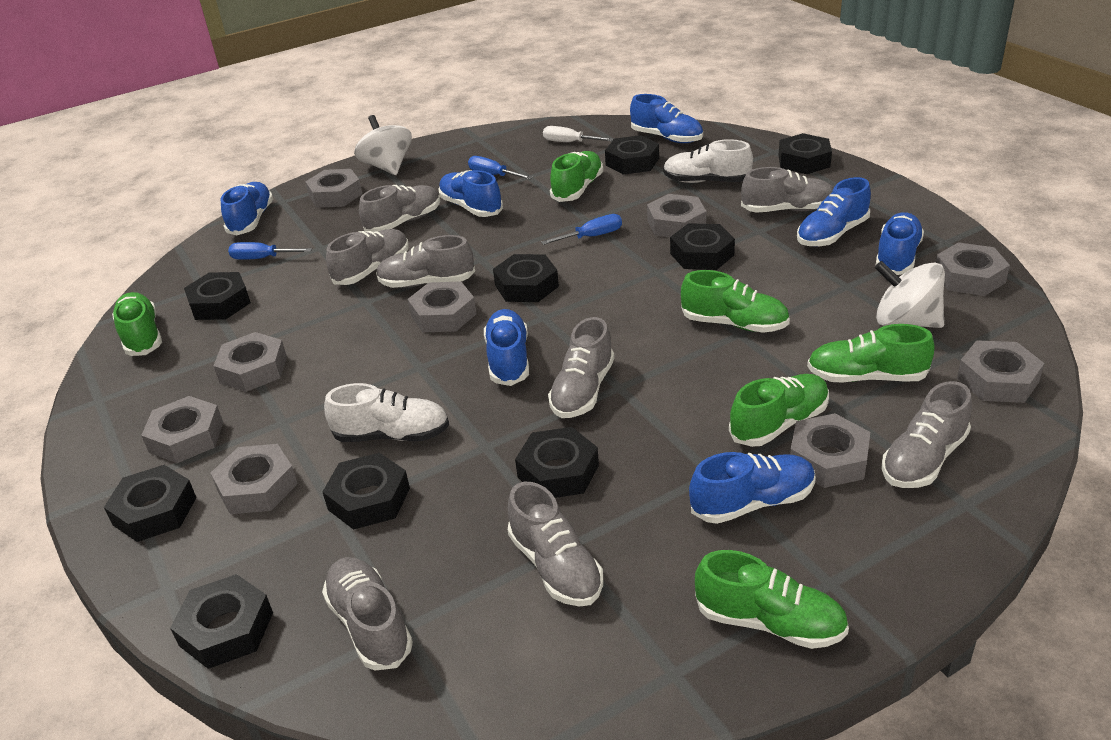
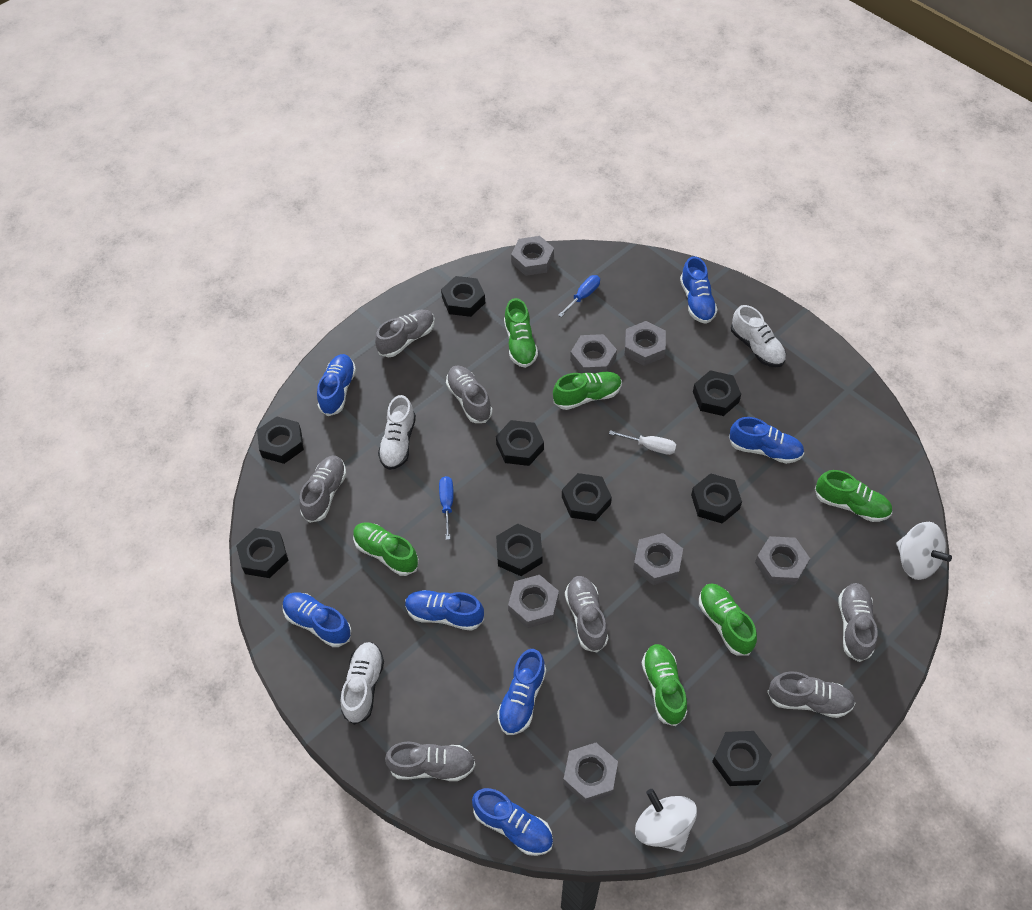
blue screwdriver: 3 -> 2
grey nut: 9 -> 7
grey shoe: 8 -> 7
white shoe: 2 -> 3

